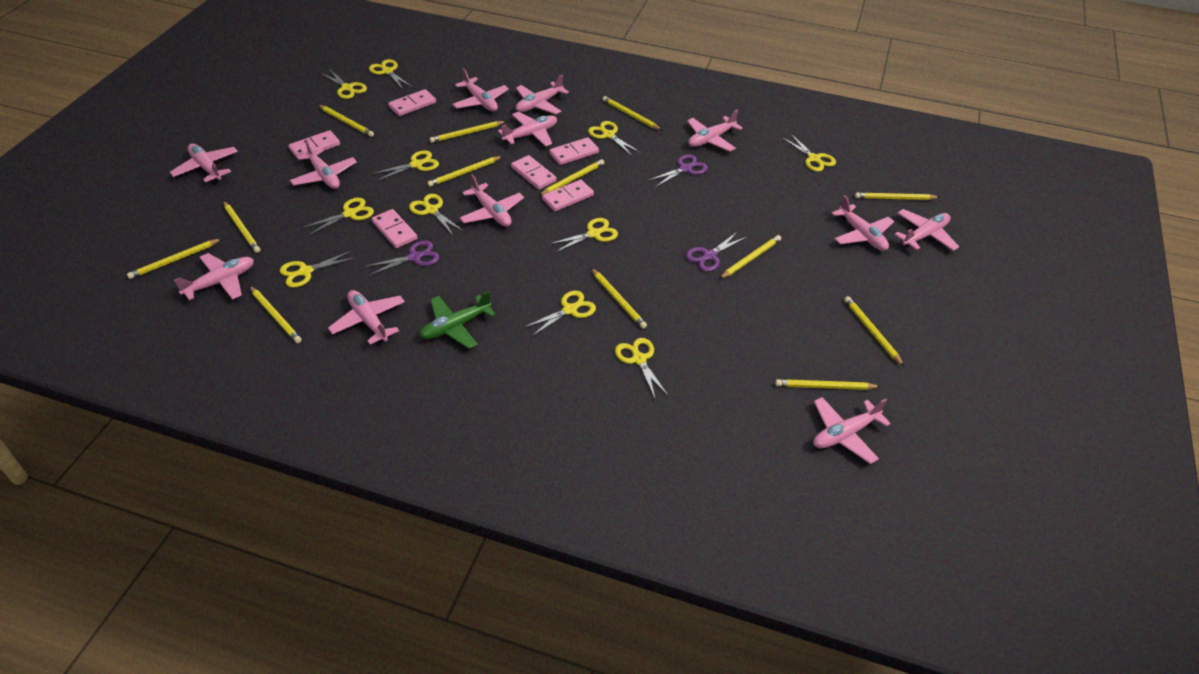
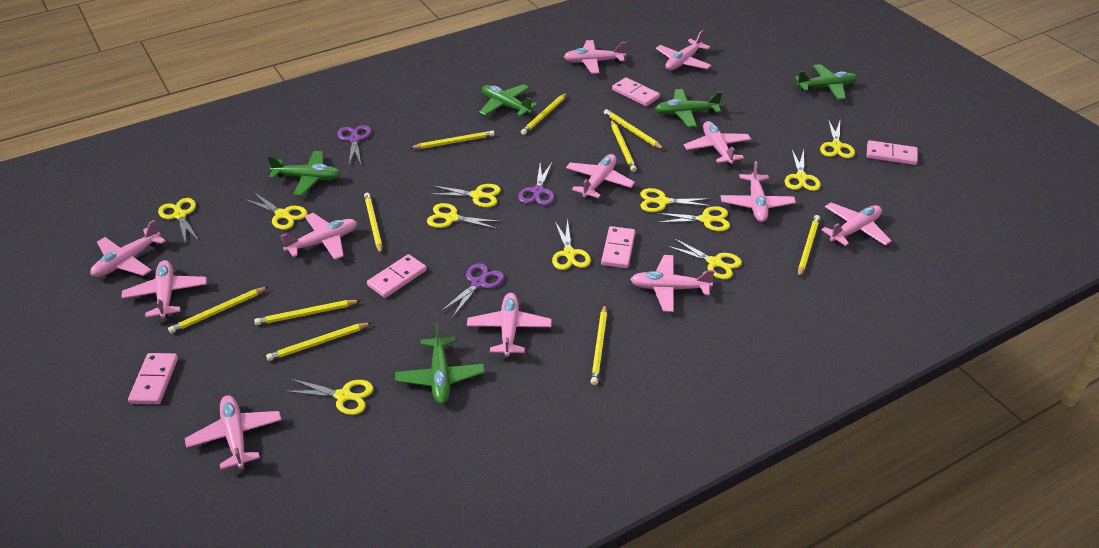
green plane: 1 -> 5
pink domino: 6 -> 5
yellow pencil: 13 -> 10

